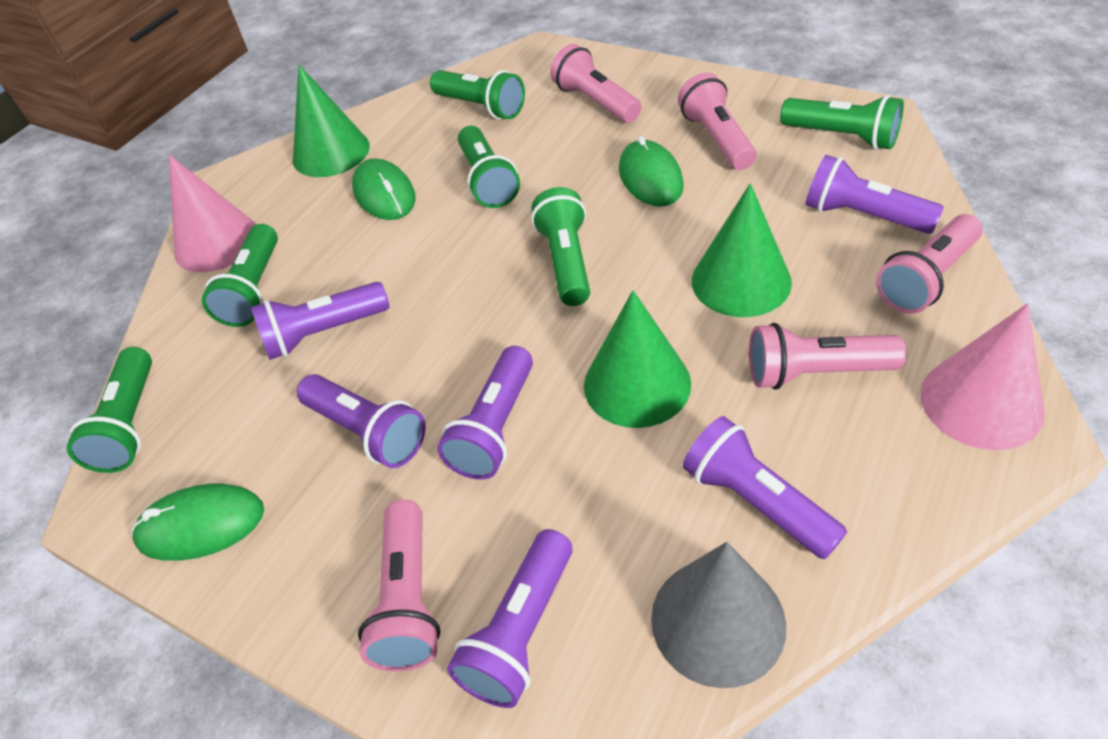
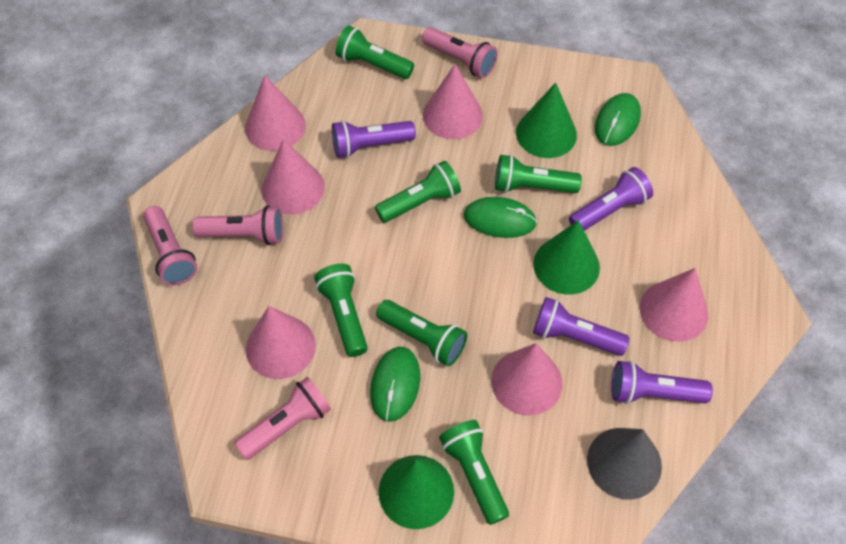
pink cone: 2 -> 6
pink flashlight: 5 -> 4
purple flashlight: 6 -> 4

